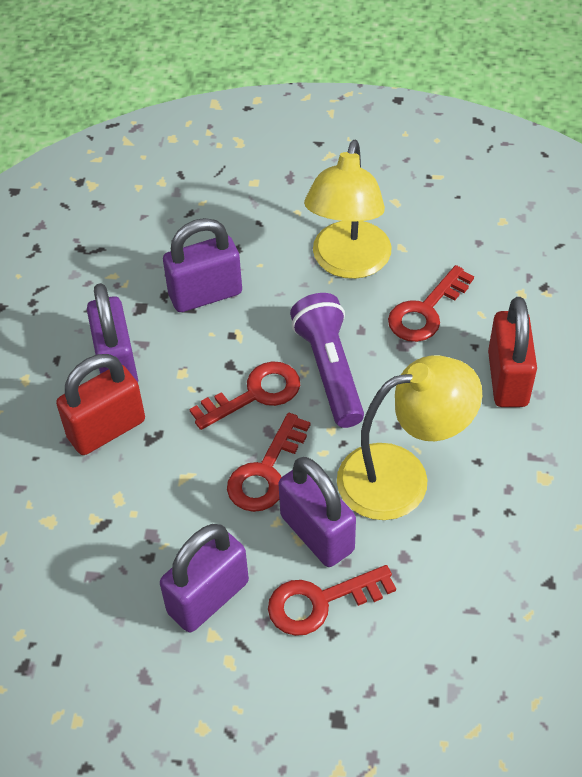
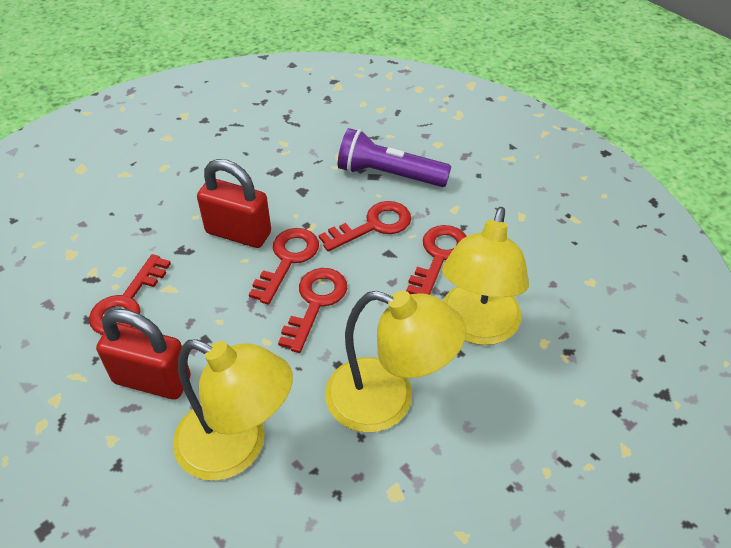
purple padlock: 4 -> 0
red key: 4 -> 5
yellow lamp: 2 -> 3

